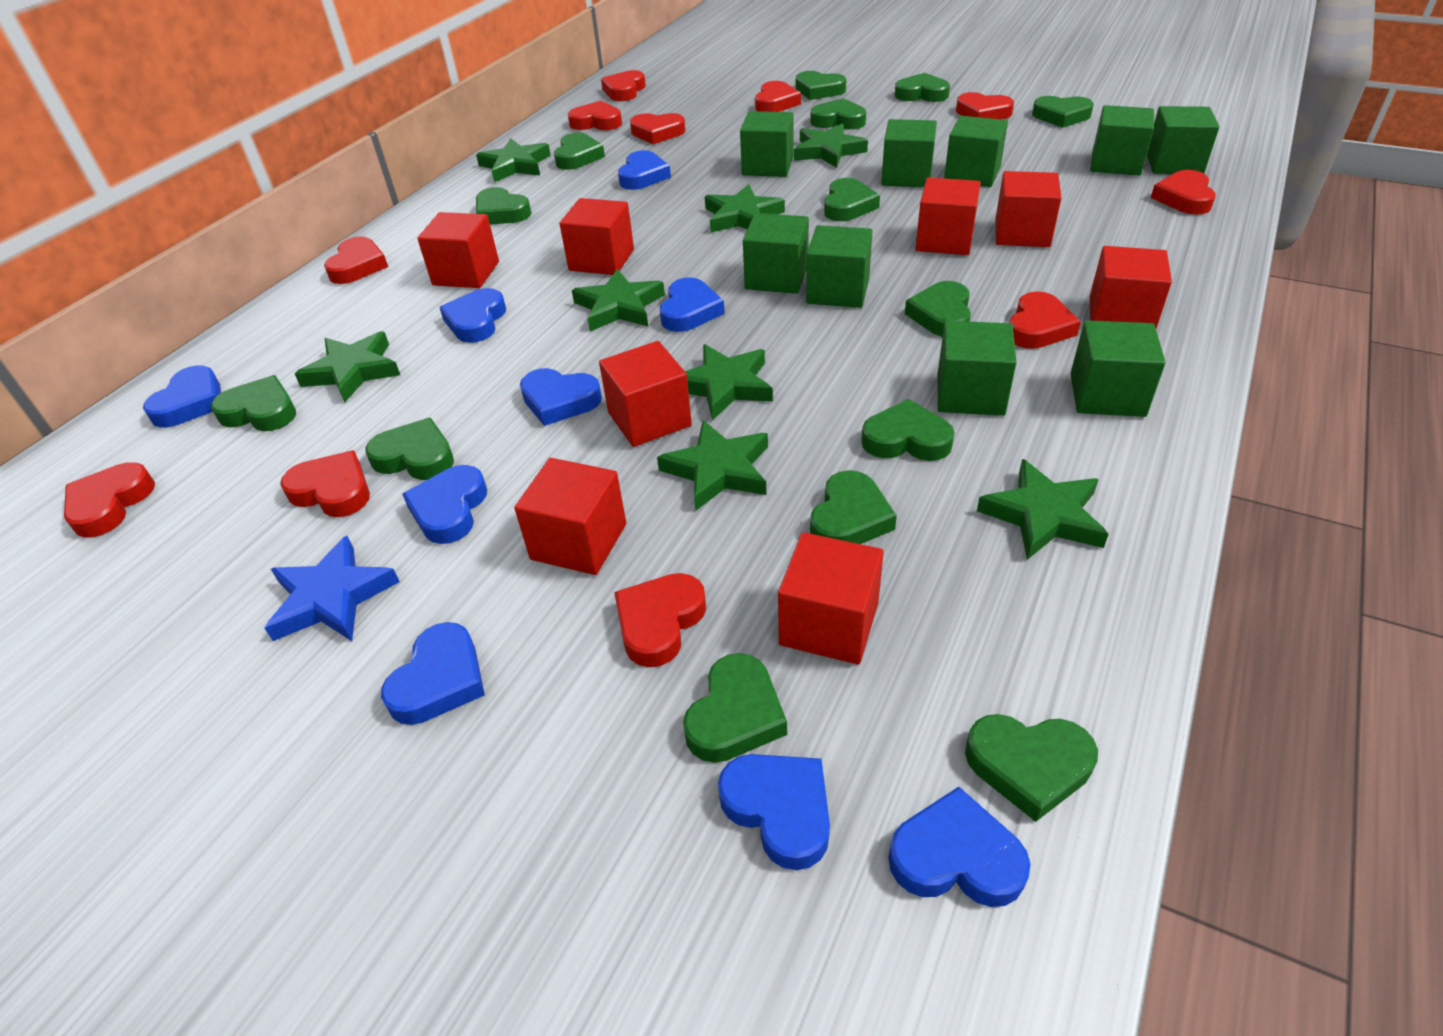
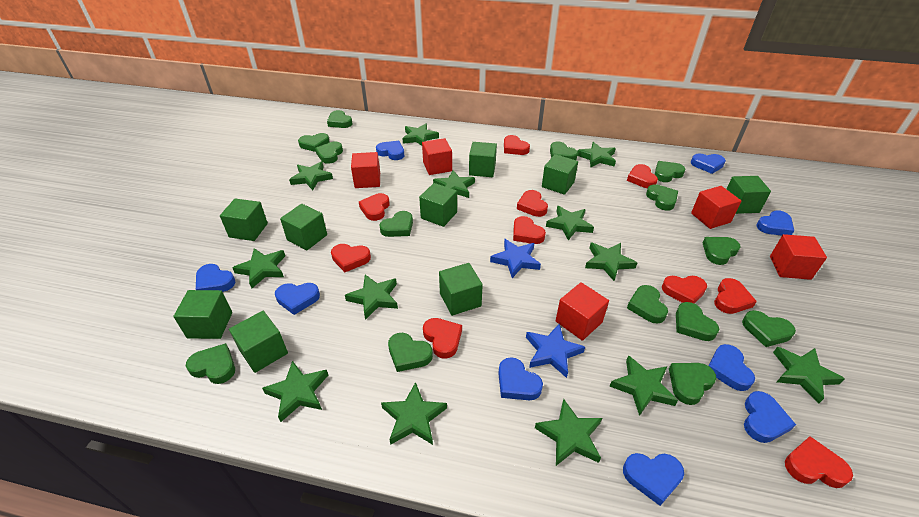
blue star: 1 -> 2
green star: 8 -> 13
red cube: 8 -> 5
red heart: 11 -> 10

